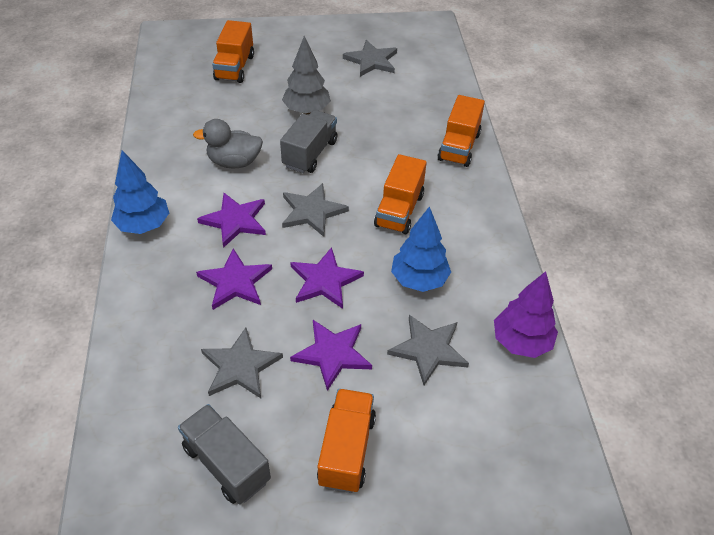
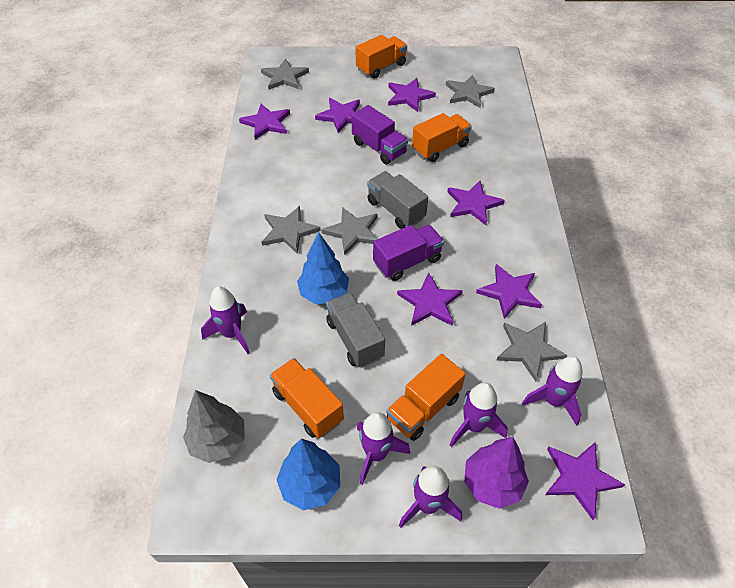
grey duck: 1 -> 0
grey star: 4 -> 5
purple rocket: 0 -> 5
purple star: 4 -> 7
purple truck: 0 -> 2

